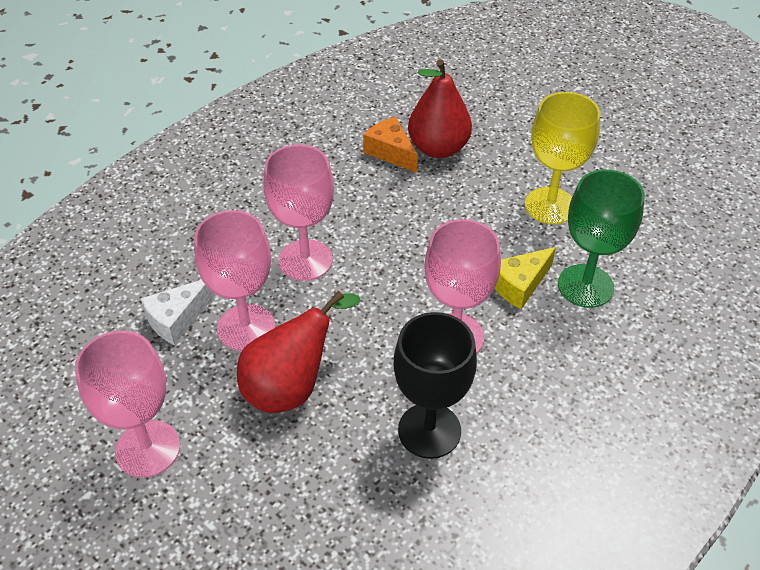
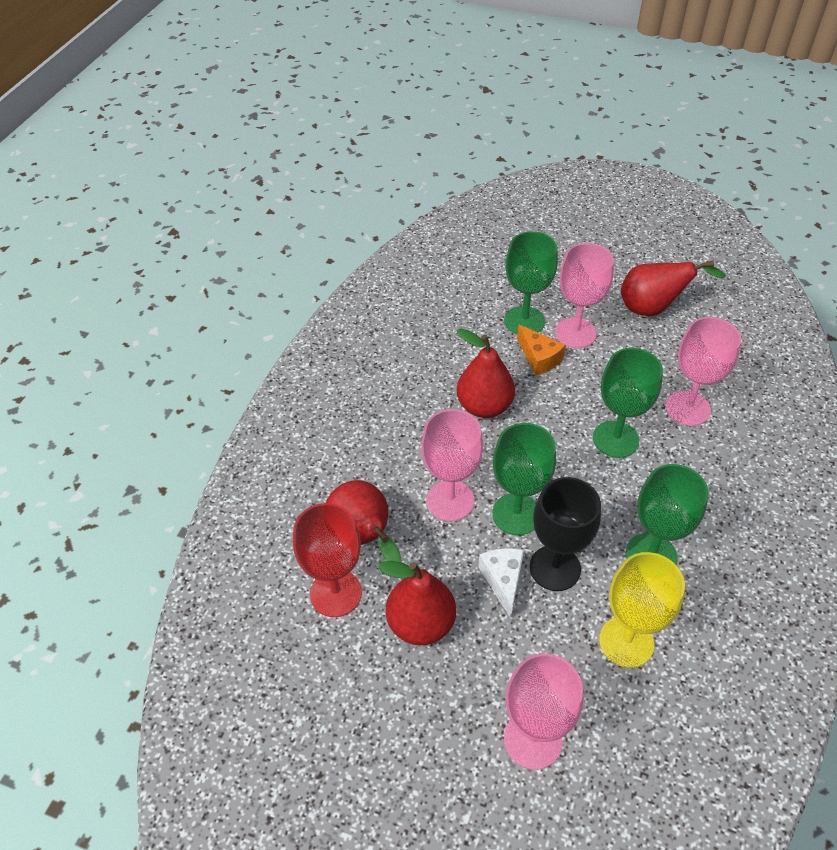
green goblet: 1 -> 4
red goblet: 0 -> 1
red pear: 2 -> 4
yellow cheese: 1 -> 0

